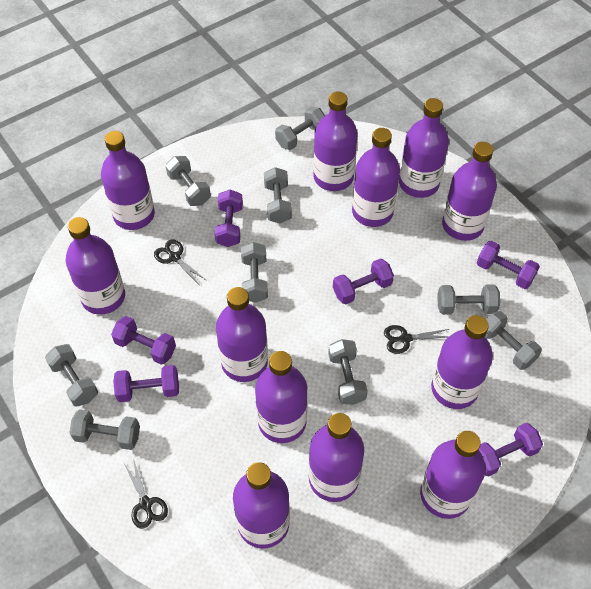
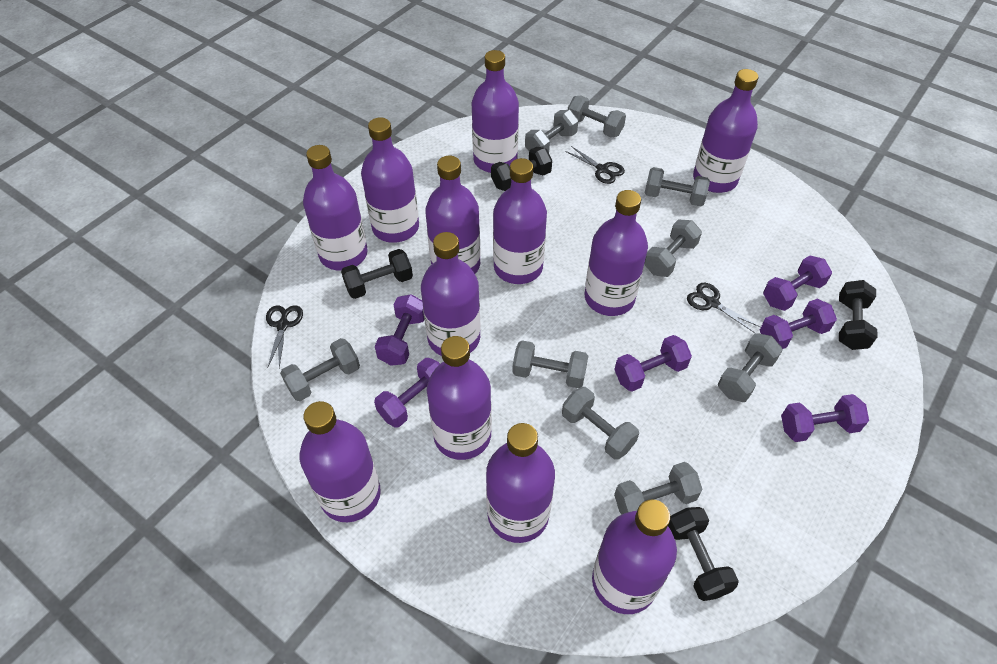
black dumbbell: 0 -> 4

